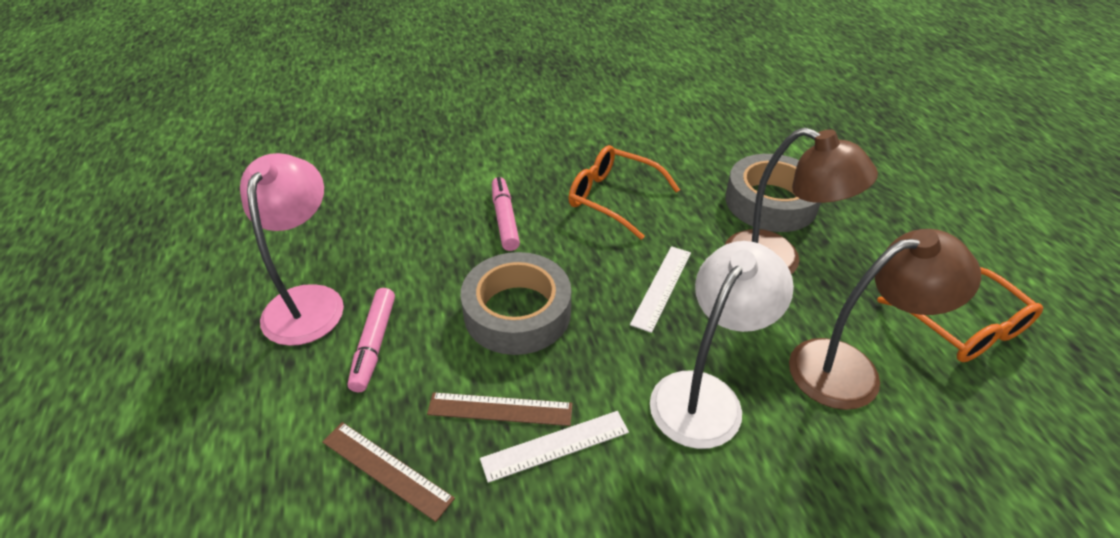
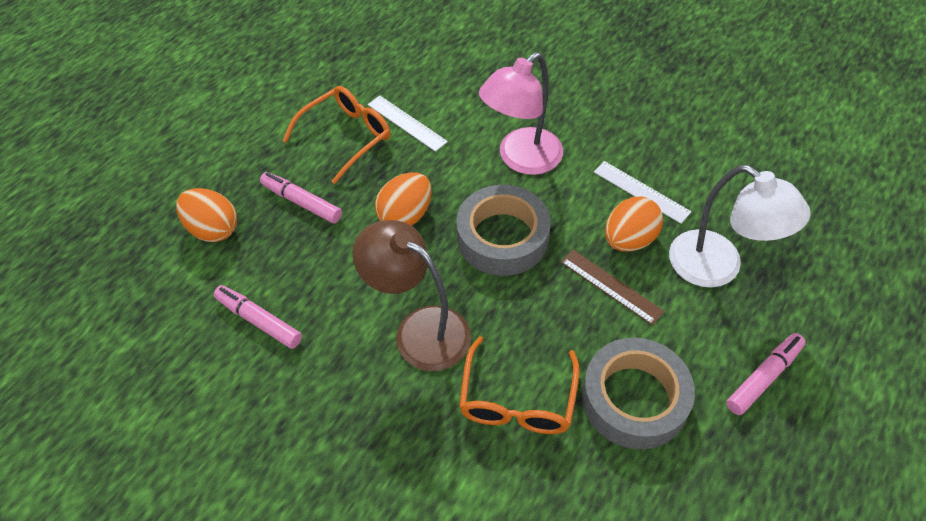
brown lamp: 2 -> 1
brown ruler: 2 -> 1
orange egg: 0 -> 3
pink marker: 2 -> 3

